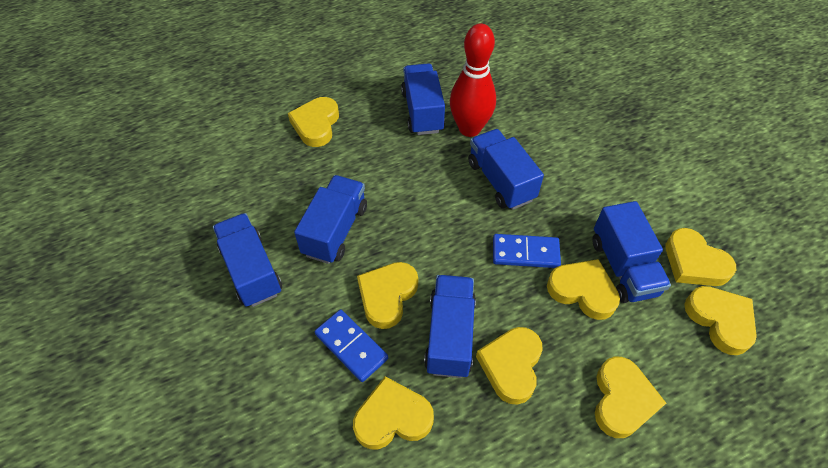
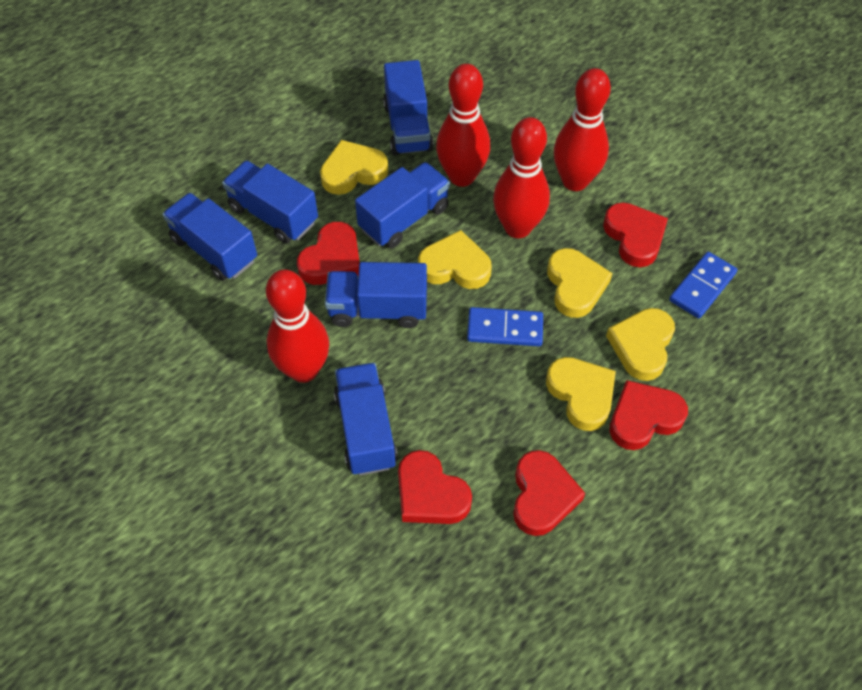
red bowling pin: 1 -> 4
red heart: 0 -> 5
yellow heart: 8 -> 5

